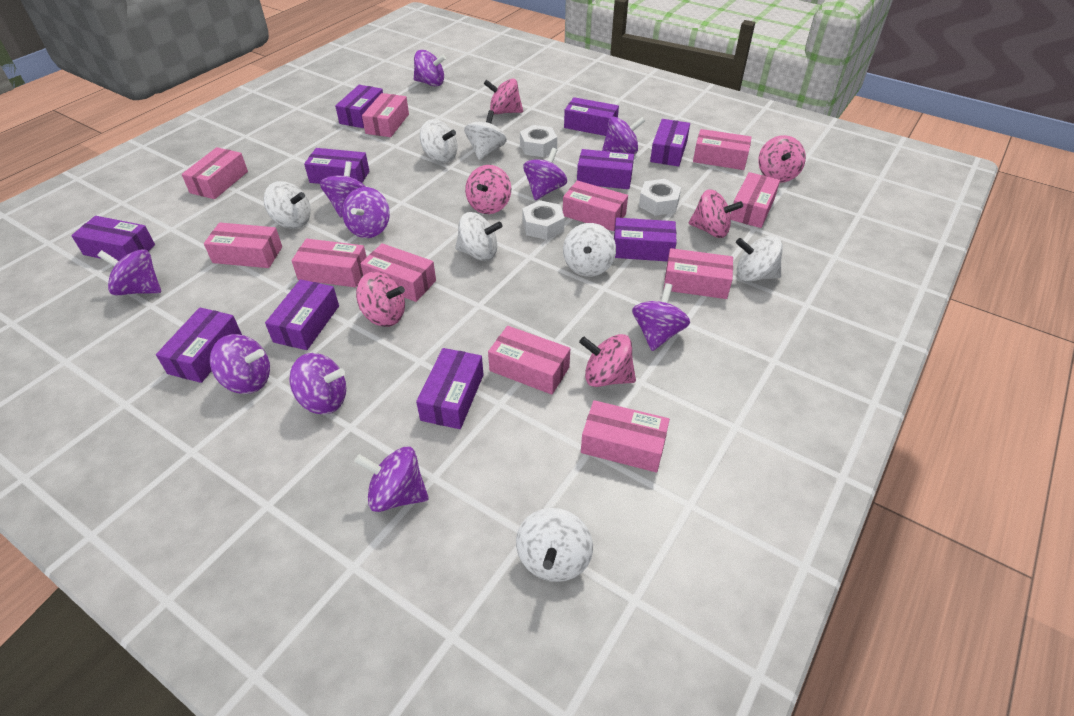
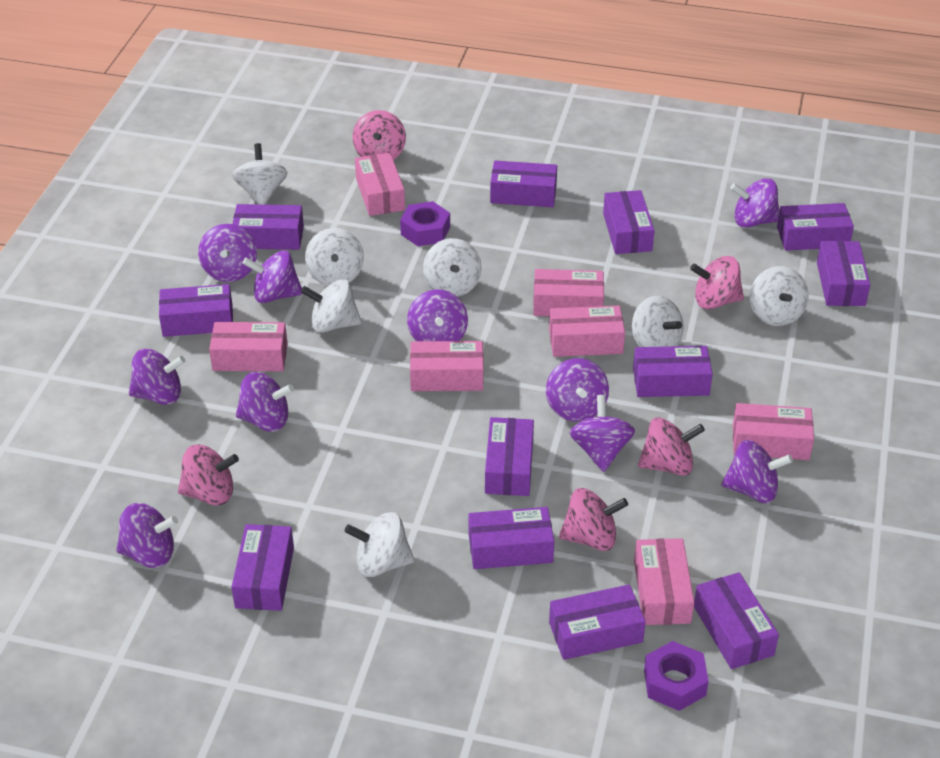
pink box: 11 -> 7
pink spinning top: 6 -> 5
purple box: 10 -> 12
purple nut: 0 -> 2
white nut: 3 -> 0

